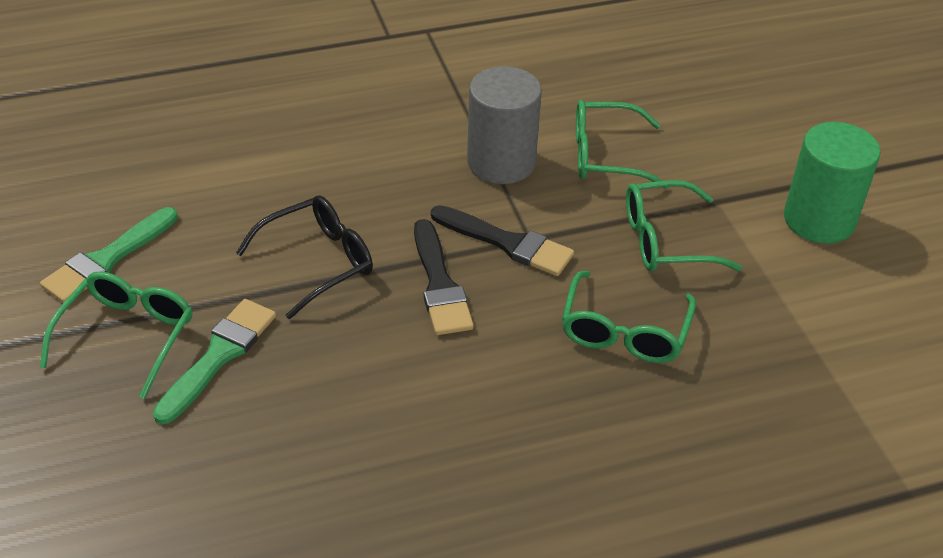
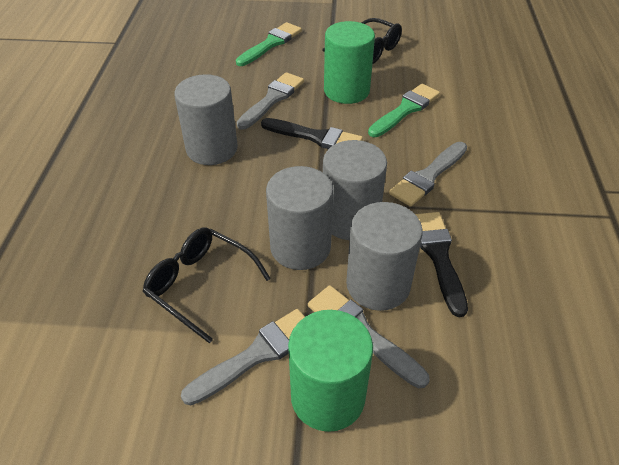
black glasses: 1 -> 2
green cylinder: 1 -> 2
green glasses: 4 -> 0
grey brush: 0 -> 4
grey cylinder: 1 -> 4

